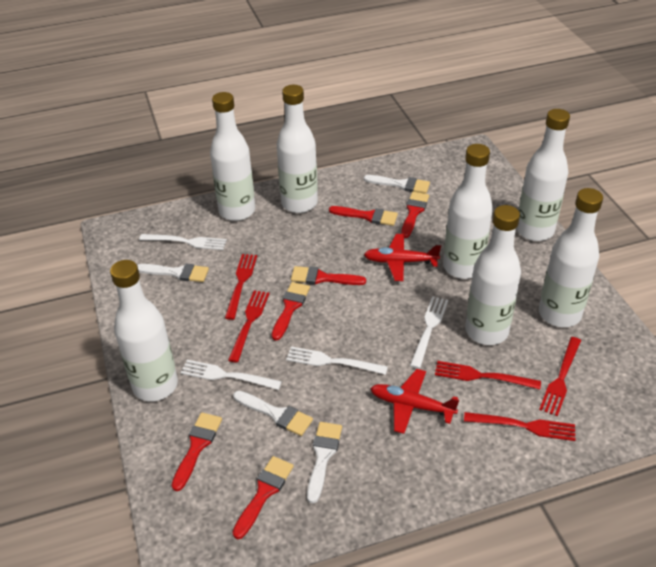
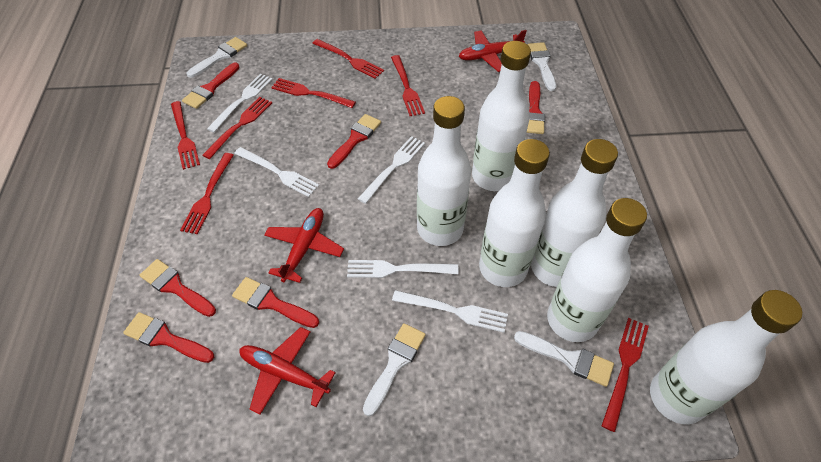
red fork: 5 -> 7
red plane: 2 -> 3
white bottle: 7 -> 6
white fork: 4 -> 5

